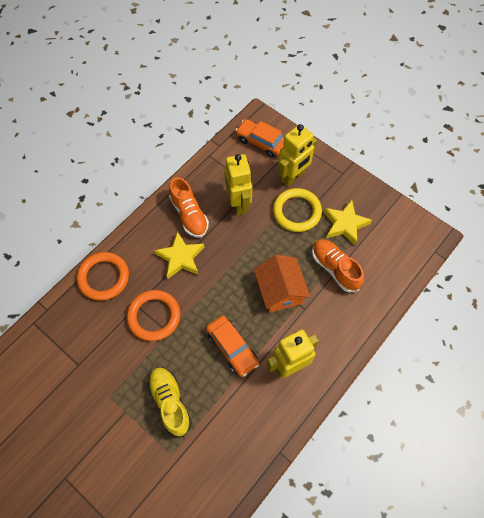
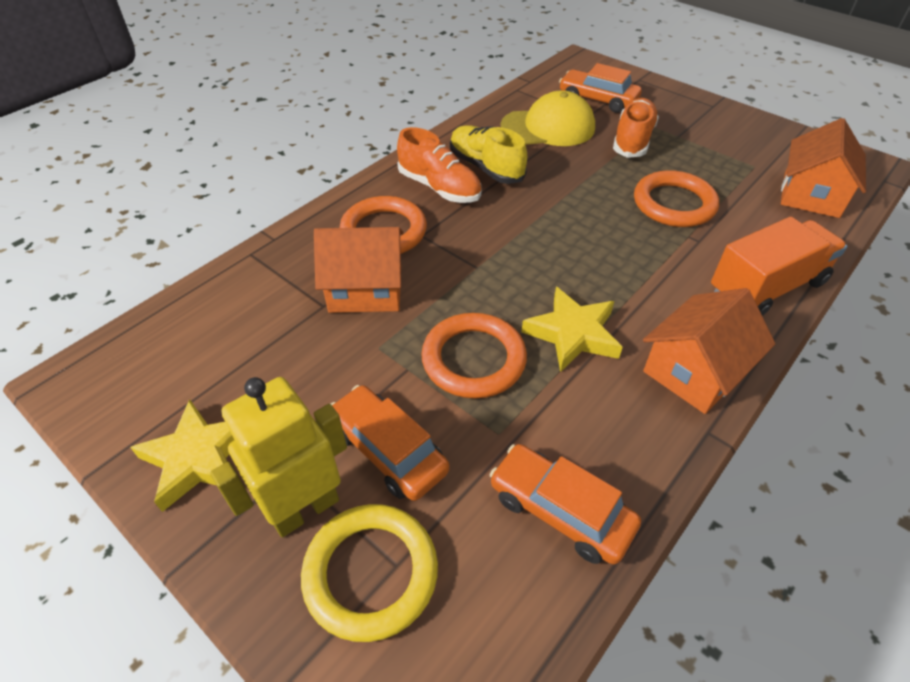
orange car: 2 -> 3
orange house: 1 -> 3
orange ring: 2 -> 3
orange truck: 0 -> 1
yellow cap: 0 -> 1
yellow robot: 3 -> 1

